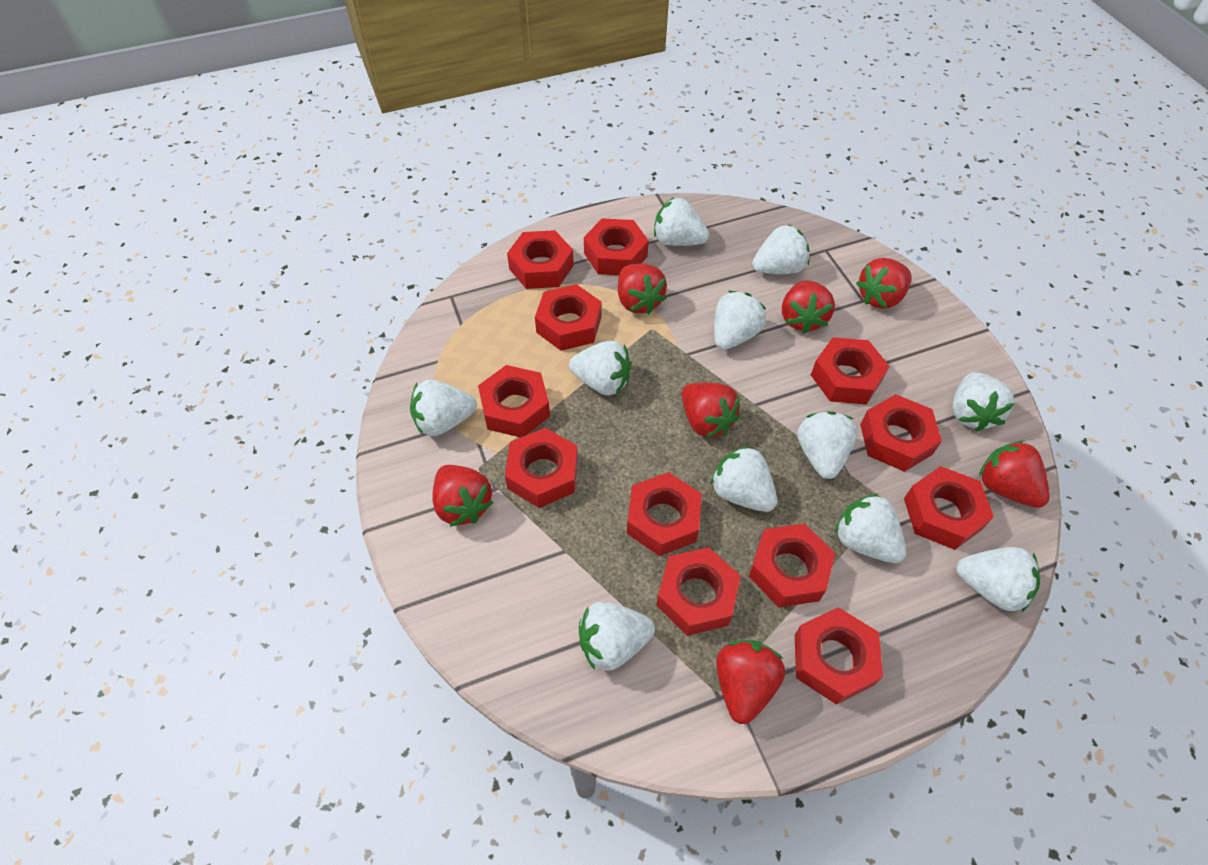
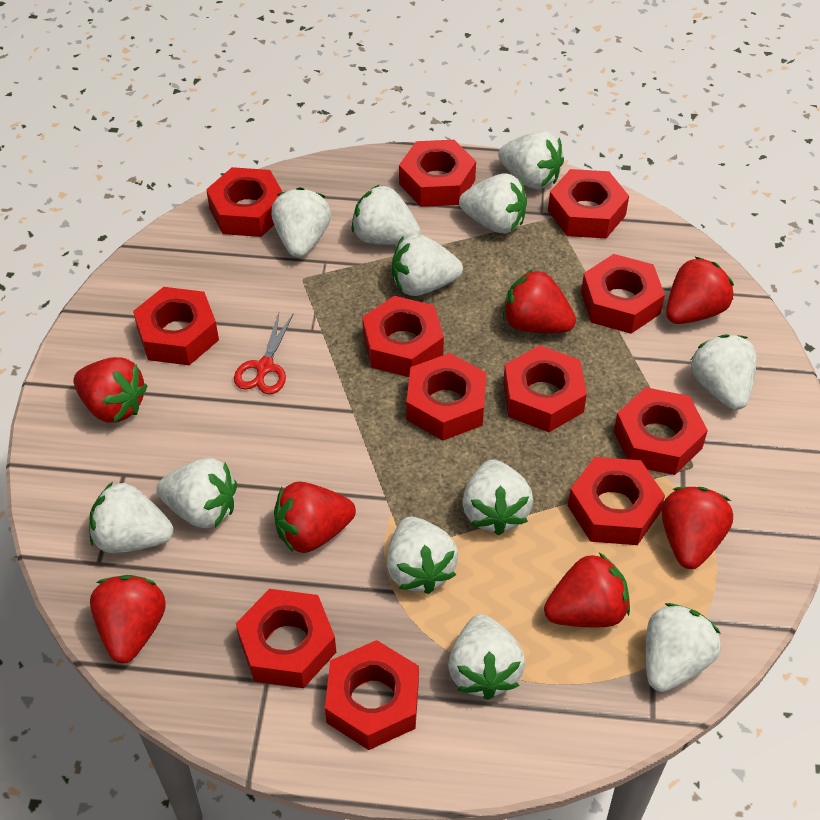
red scissors: 0 -> 1
white strawberry: 11 -> 12

